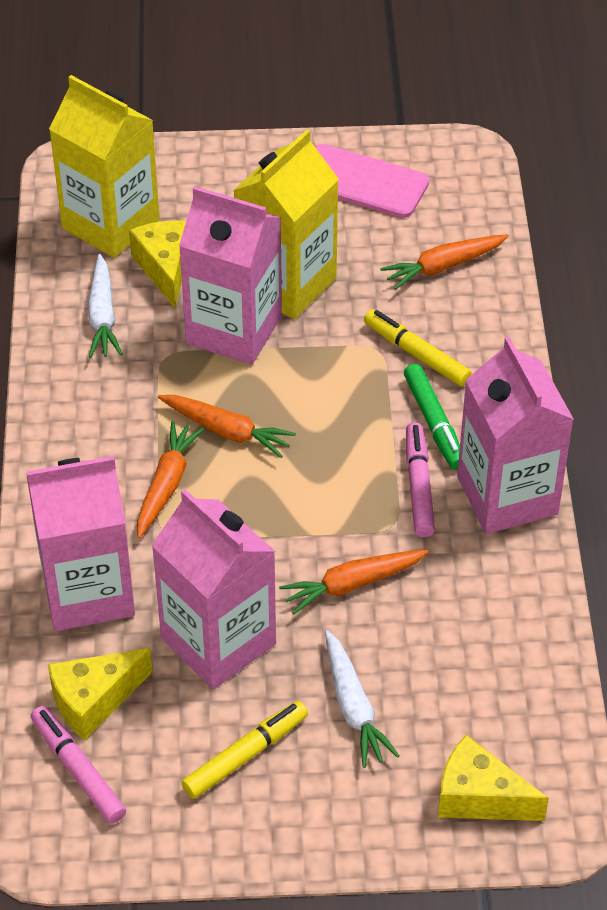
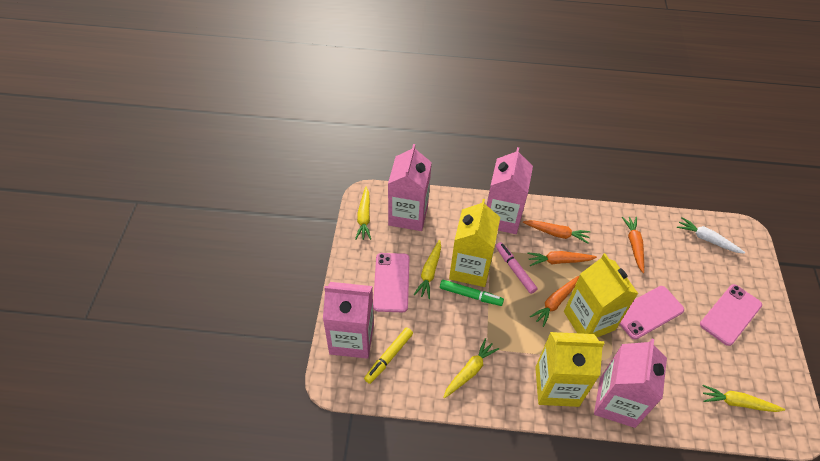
pink marker: 2 -> 1
pink phone: 1 -> 3
white carrot: 2 -> 1
yellow carrot: 0 -> 4
yellow carton: 2 -> 3
yellow cheese: 3 -> 0
yellow marker: 2 -> 1

